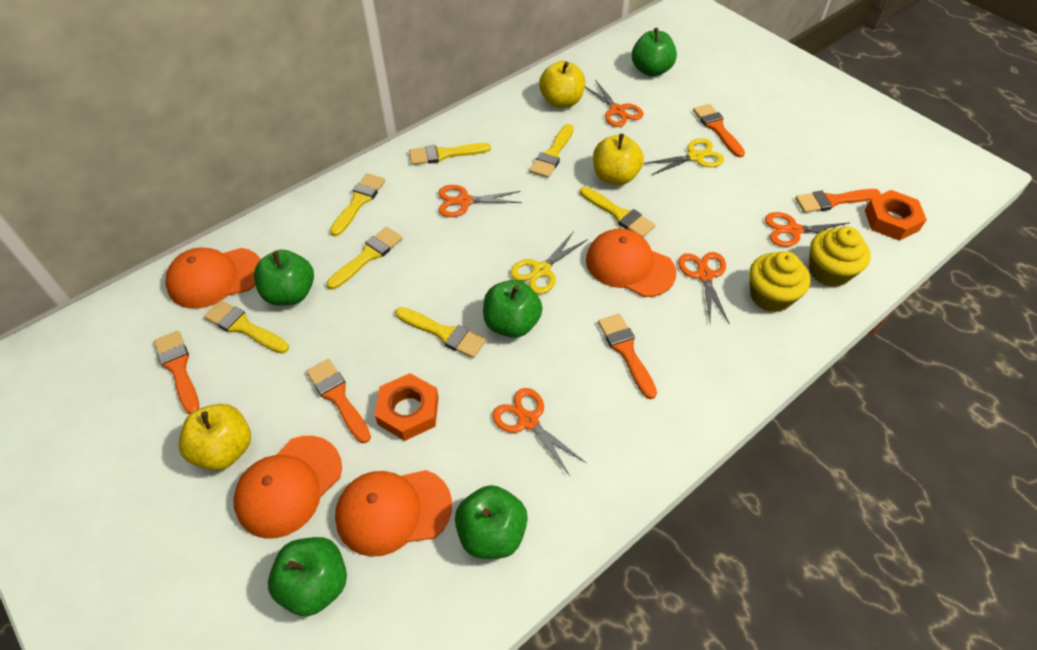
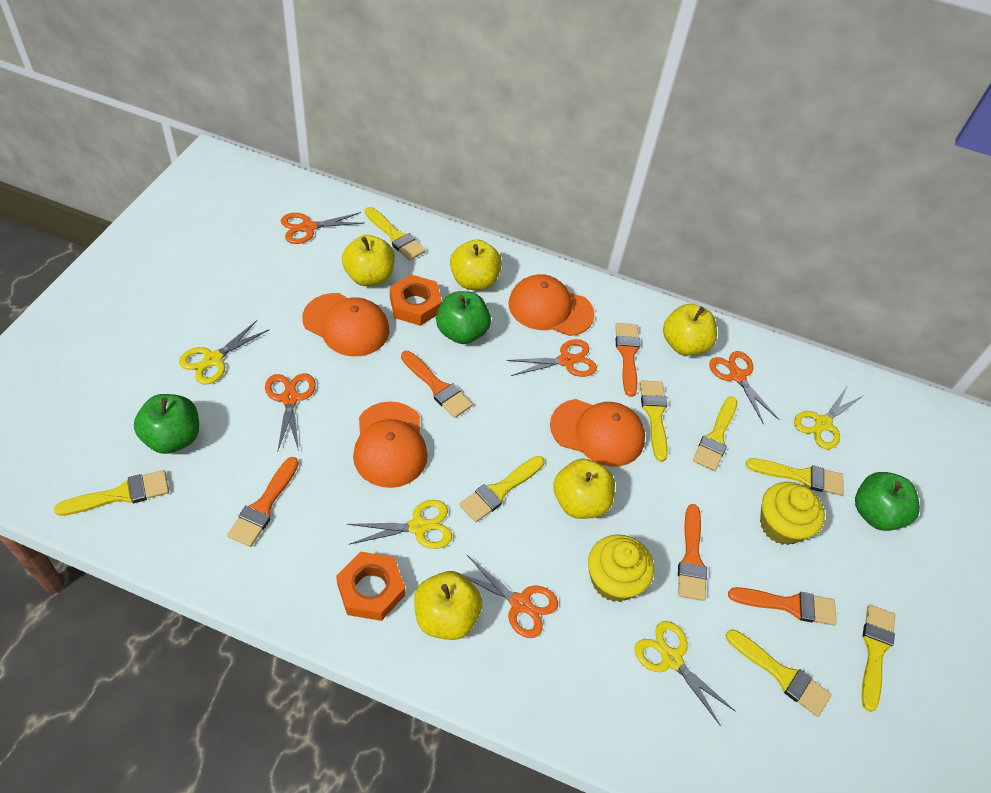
green apple: 5 -> 3
yellow apple: 3 -> 5
yellow brush: 7 -> 8
yellow scissors: 2 -> 4

